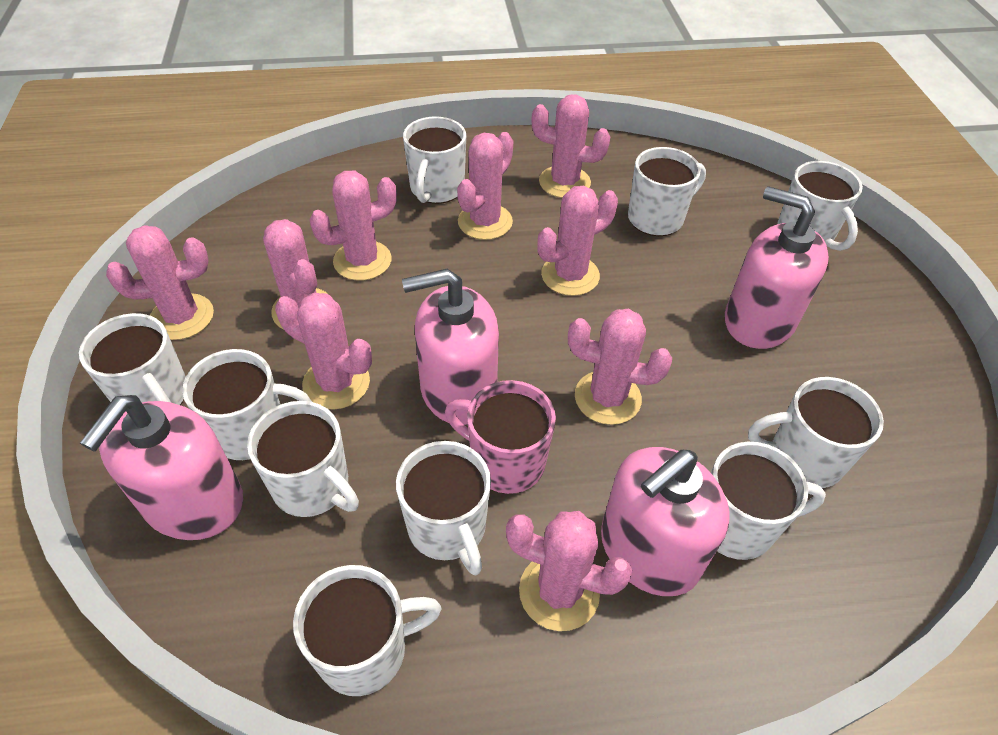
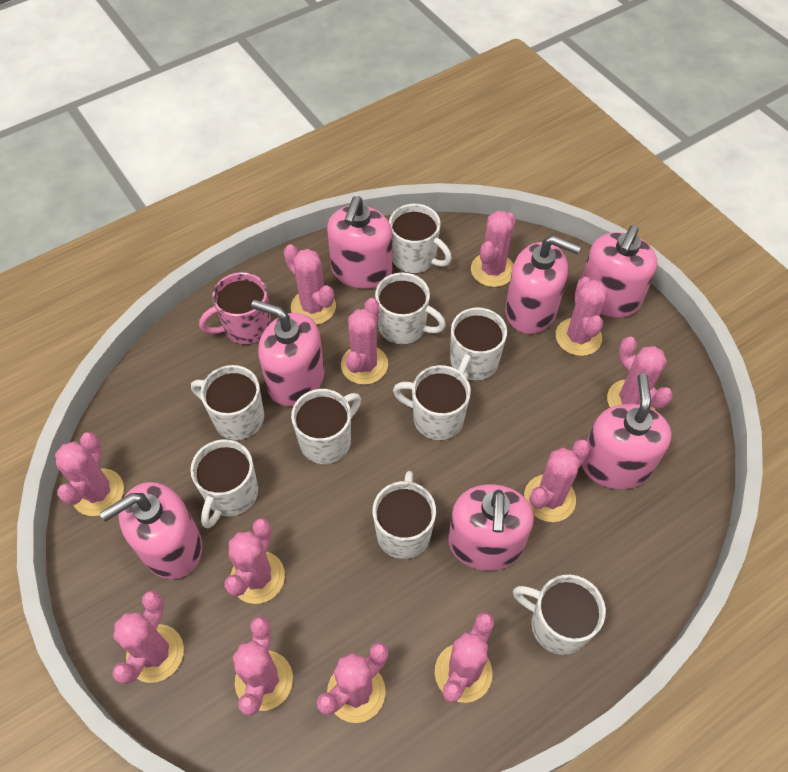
pink cactus: 9 -> 12
pink soap dispenser: 4 -> 7
white mug: 10 -> 9

